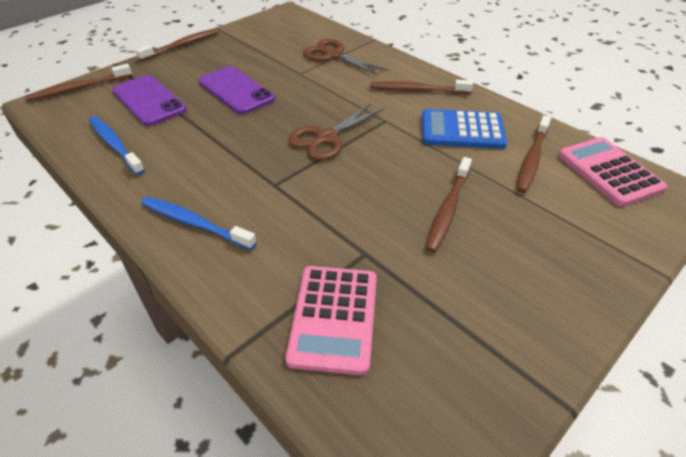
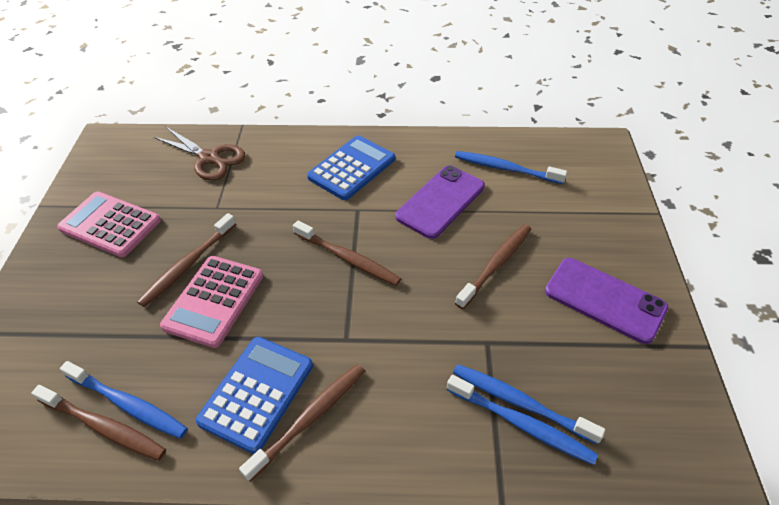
blue calculator: 1 -> 2
blue toothbrush: 2 -> 4
brown scissors: 2 -> 1

